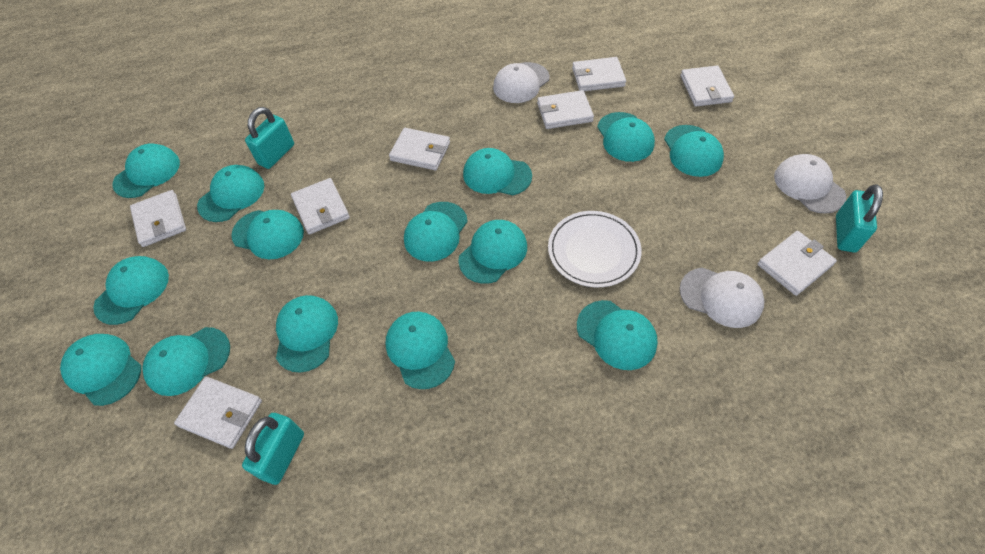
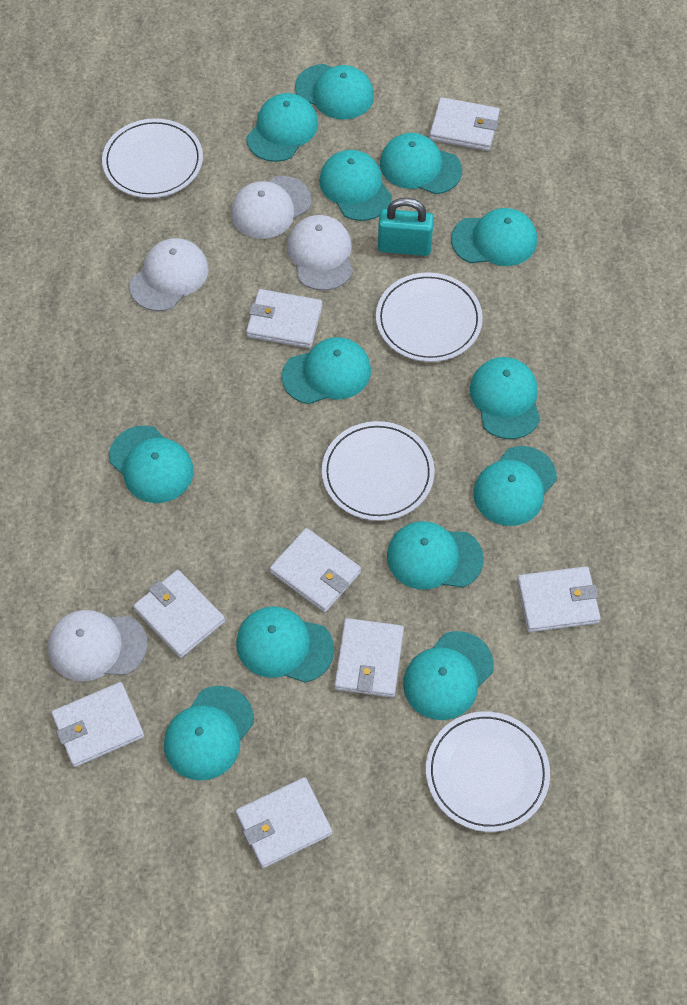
turquoise cap: 14 -> 13
turquoise padlock: 3 -> 1
white cap: 3 -> 4
white plate: 1 -> 4

